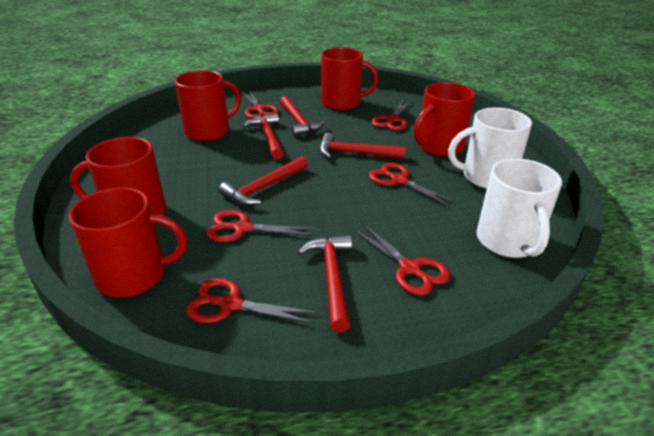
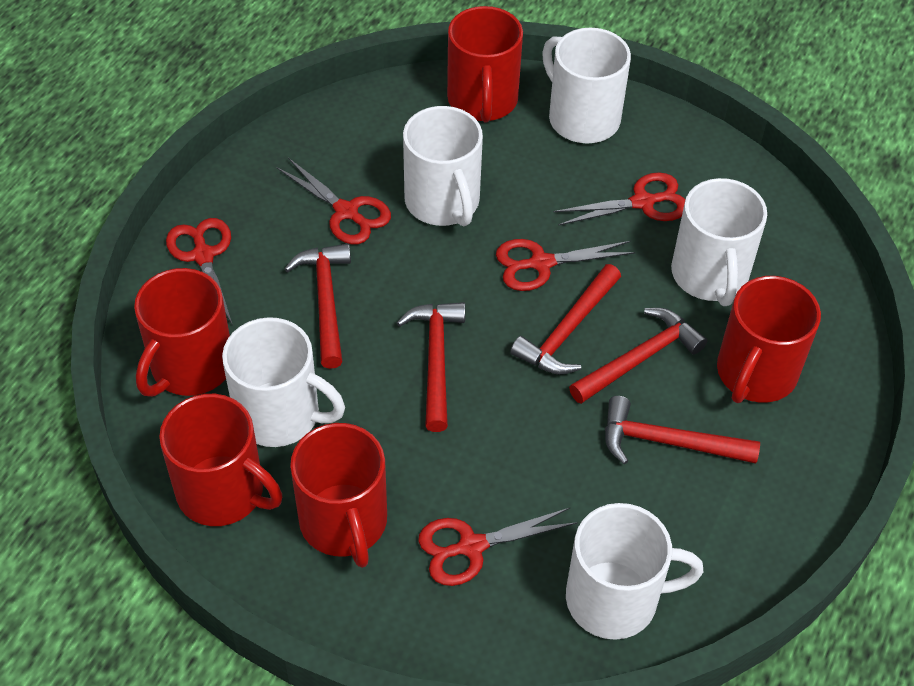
red scissors: 6 -> 5
white mug: 2 -> 5

